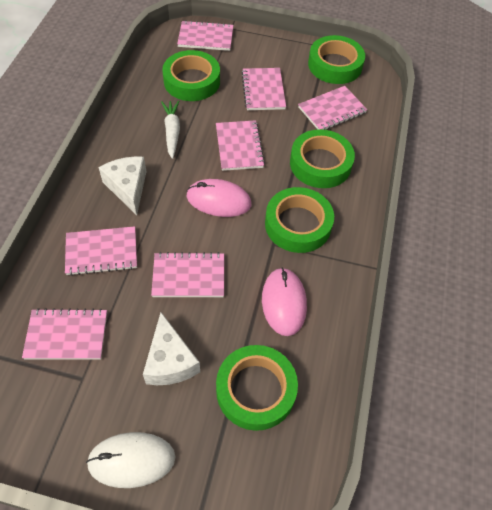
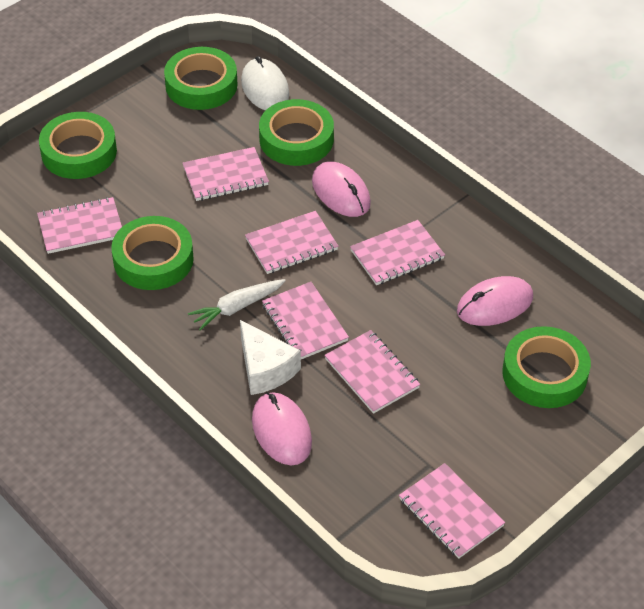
pink mouse: 2 -> 3
white cheese: 2 -> 1

